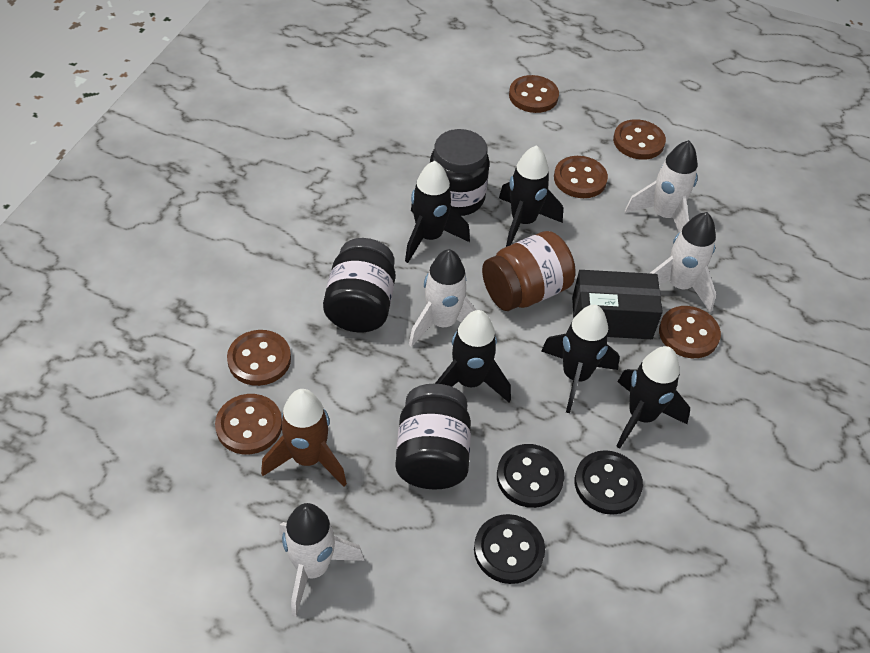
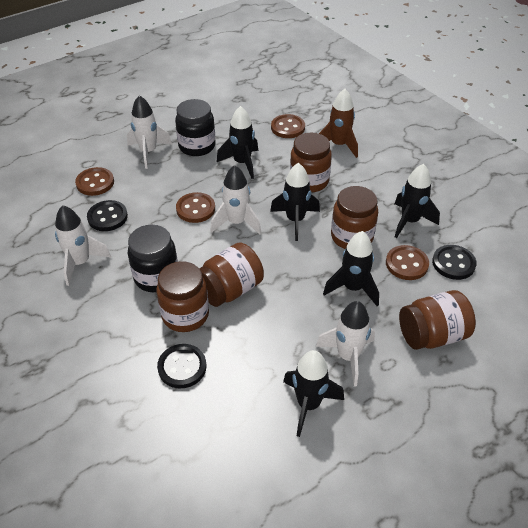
black box: 1 -> 0
black jar: 3 -> 2
brown button: 6 -> 4
brown jar: 1 -> 5

